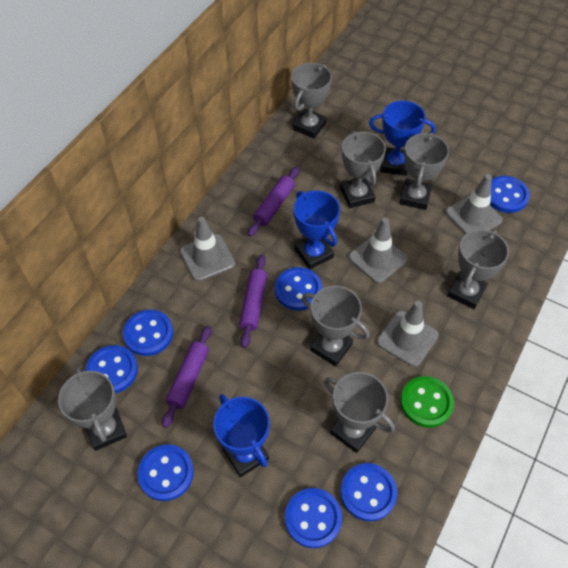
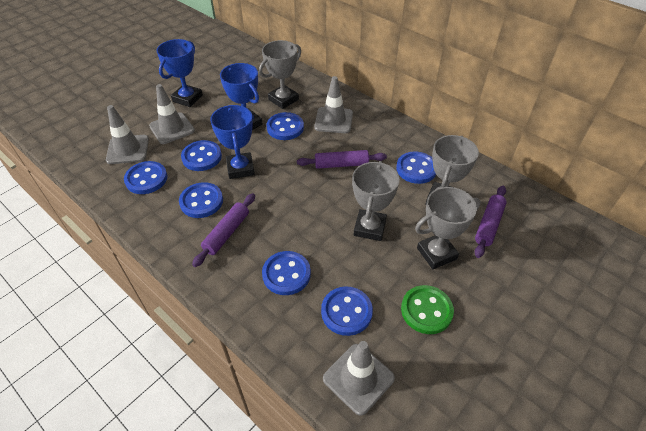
grey trophy: 7 -> 4

